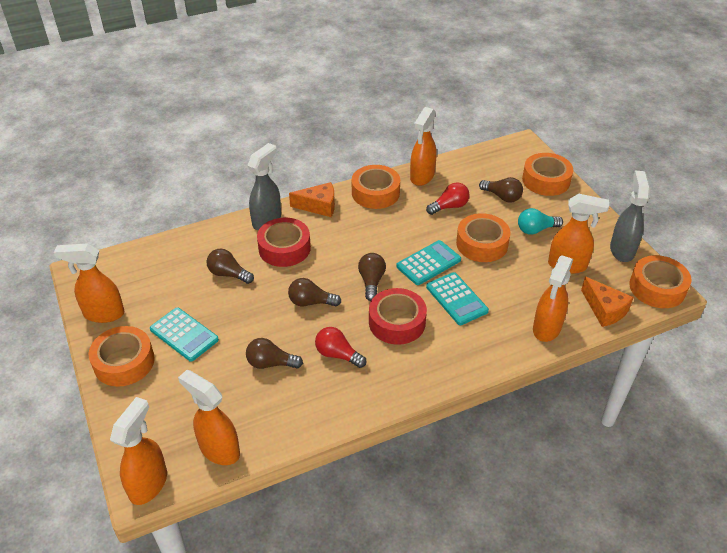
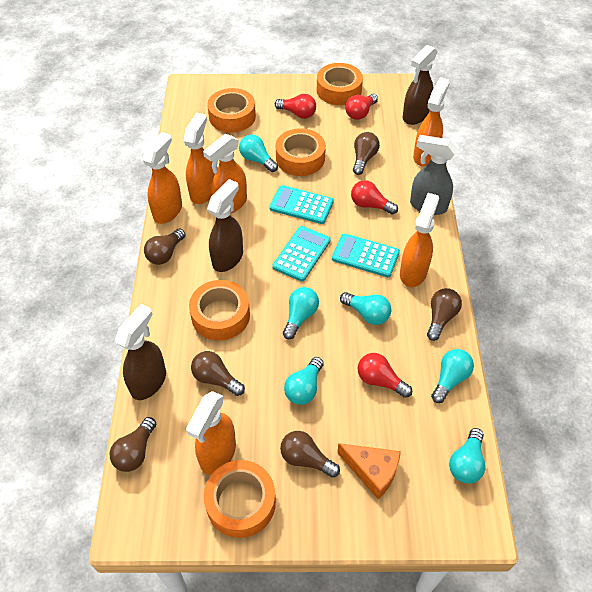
brown light bulb: 5 -> 6
brown spray bottle: 0 -> 3
grey spray bottle: 2 -> 1
orange cheese: 2 -> 1
red light bulb: 2 -> 4
red tape: 2 -> 0
turquoise light bulb: 1 -> 6

